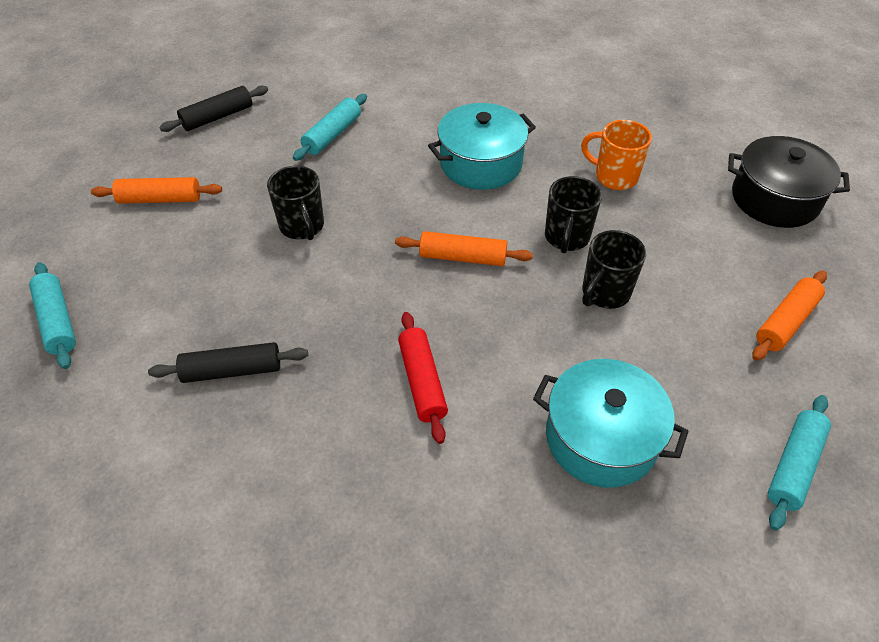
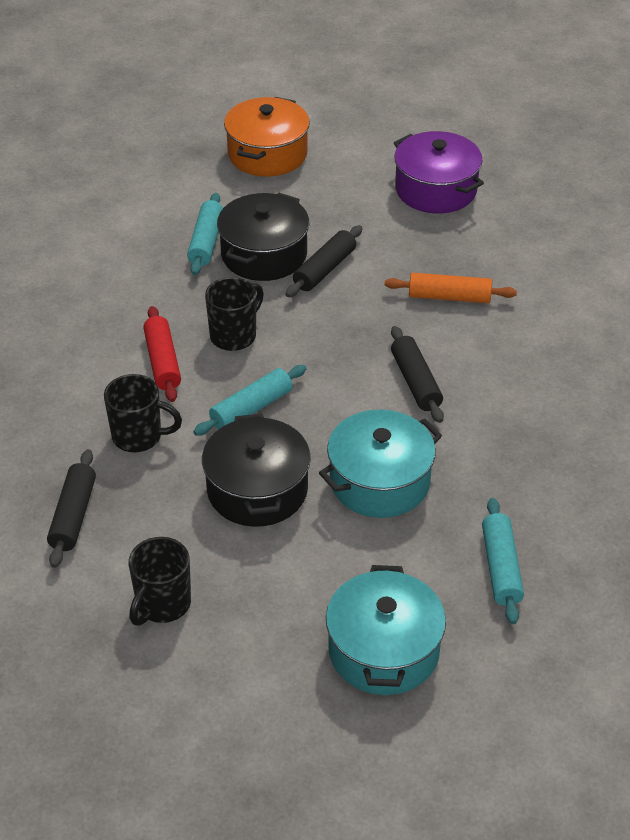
black pot: 1 -> 2
black rolling pin: 2 -> 3
orange mug: 1 -> 0
orange pot: 0 -> 1
orange rolling pin: 3 -> 1
purple pot: 0 -> 1

